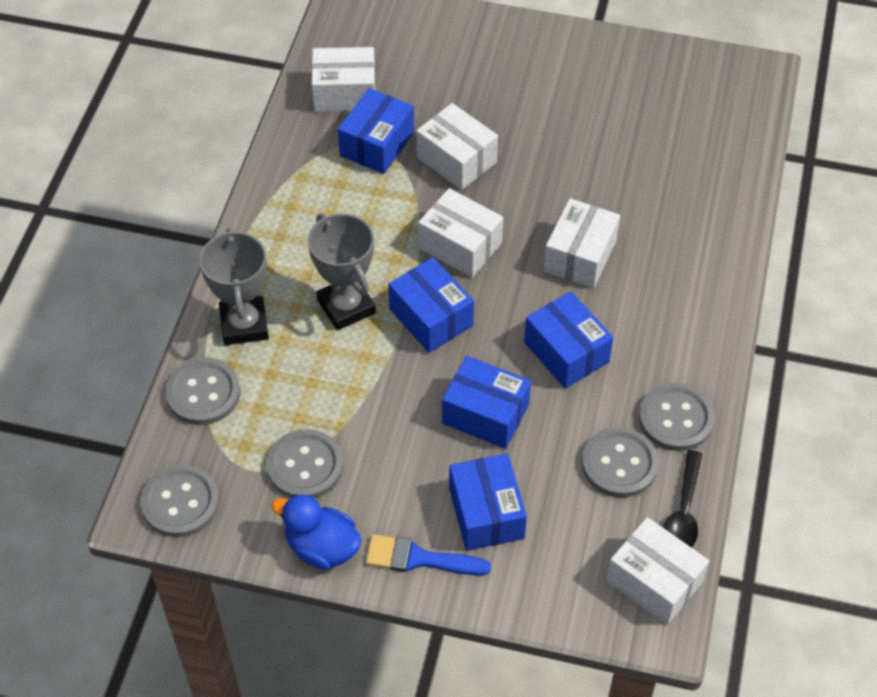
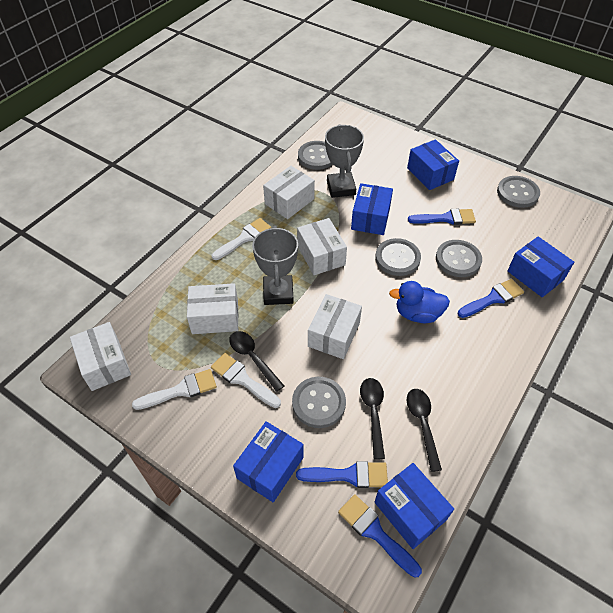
black spoon: 1 -> 3
blue brush: 1 -> 4
white brush: 0 -> 3

